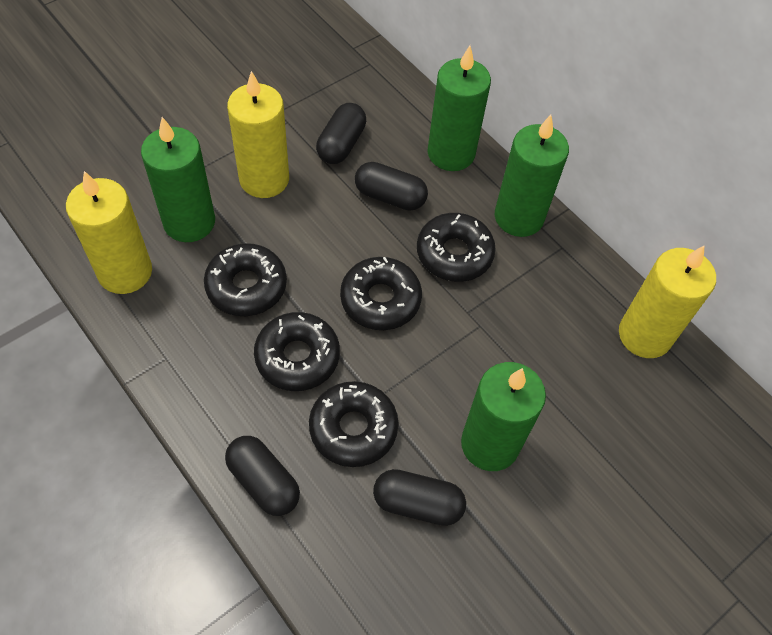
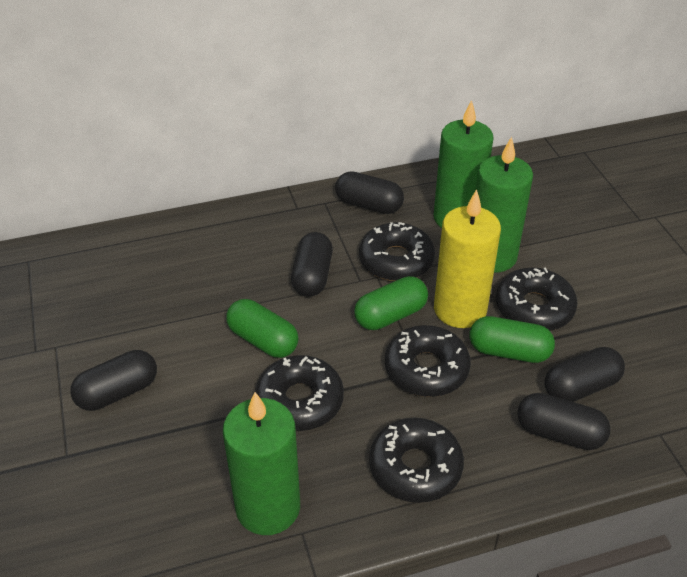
black capsule: 4 -> 5
green candle: 4 -> 3
green capsule: 0 -> 3
yellow candle: 3 -> 1

